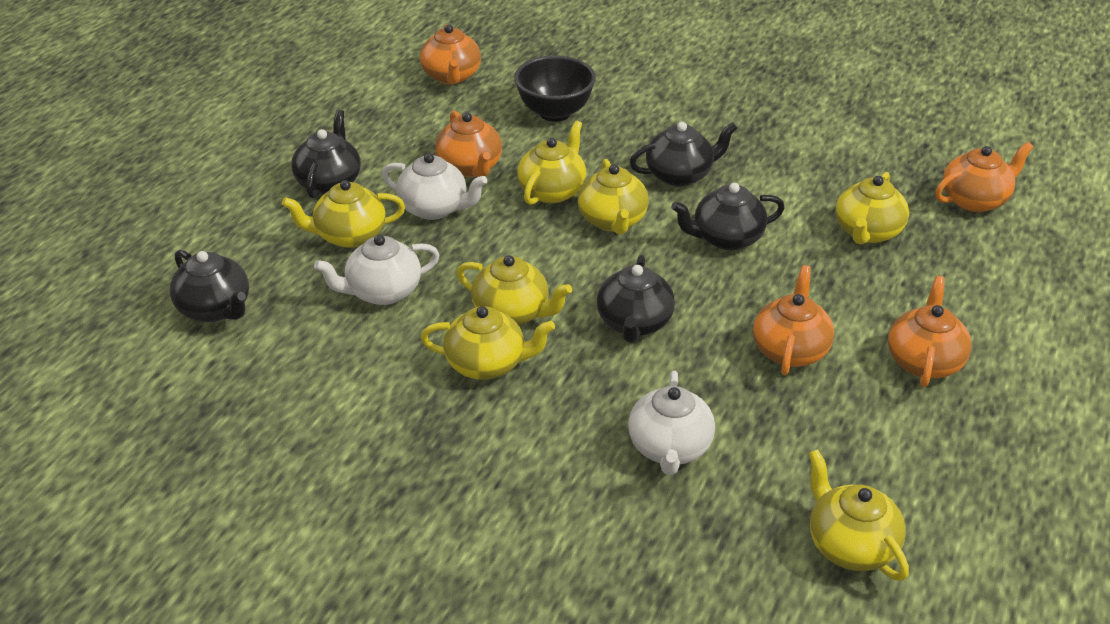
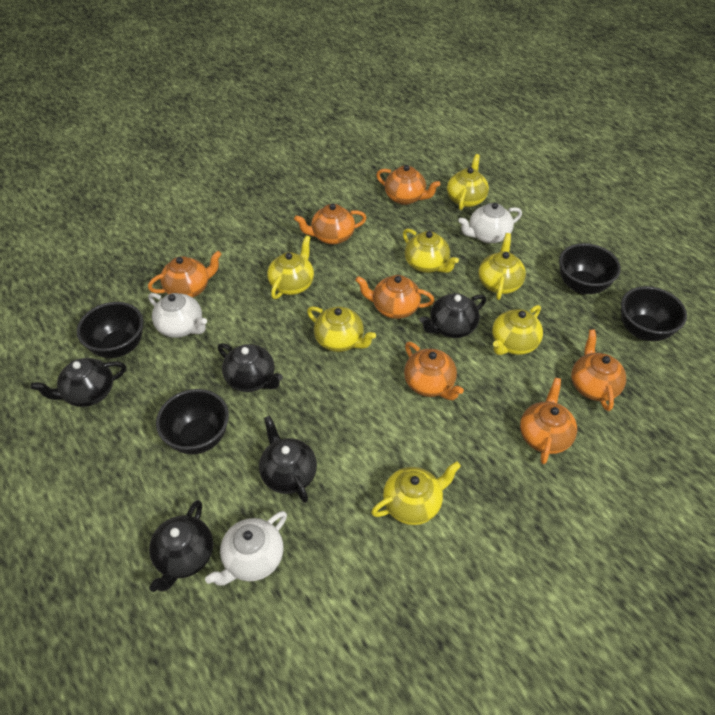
black bowl: 1 -> 4
orange teapot: 5 -> 7

